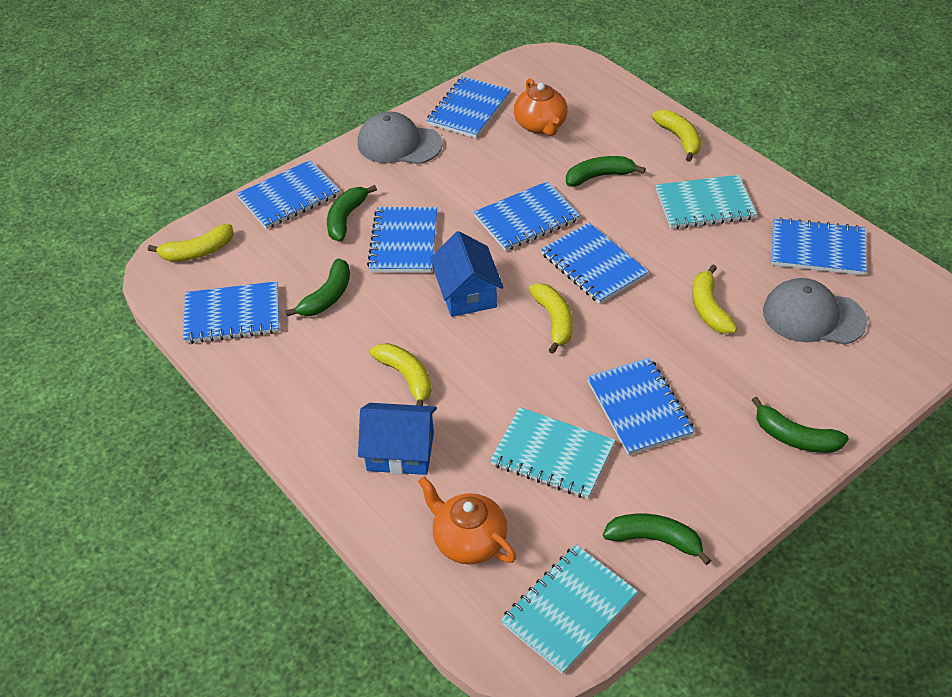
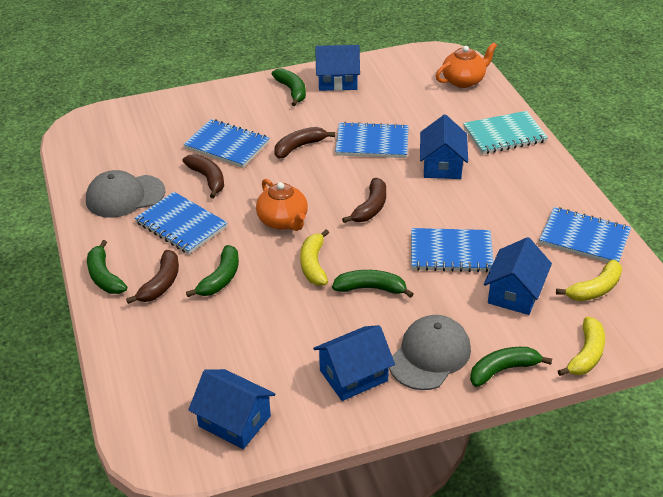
blue house: 2 -> 5
blue notebook: 8 -> 5
brown banana: 0 -> 4
turquoise notebook: 3 -> 1
yellow banana: 5 -> 3

